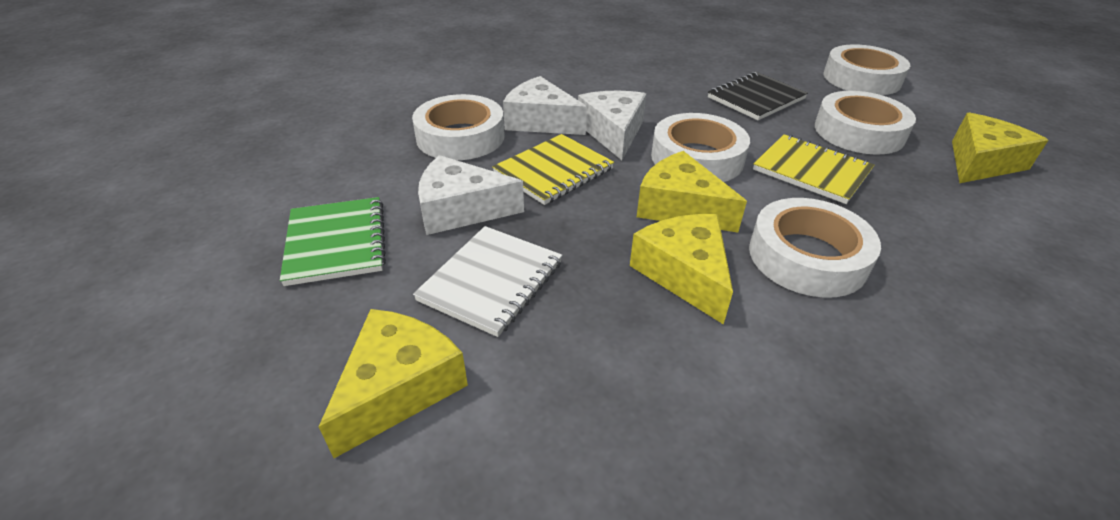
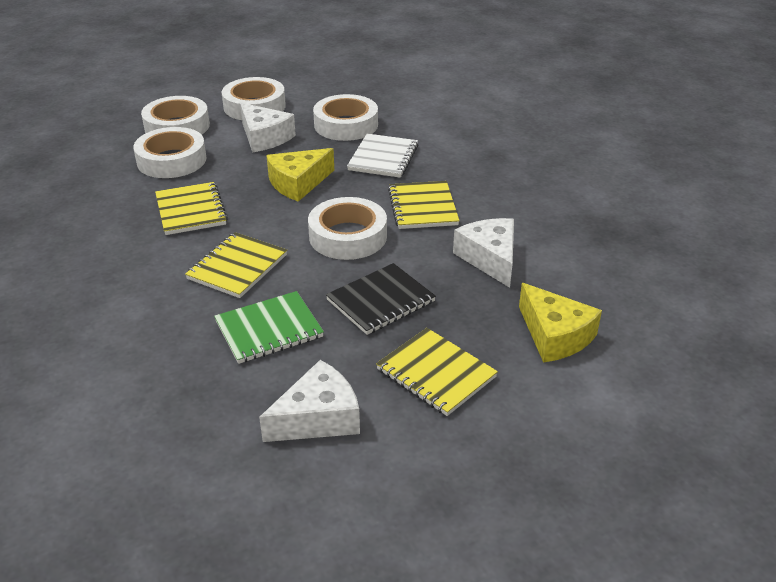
yellow cheese: 4 -> 2
yellow notebook: 2 -> 4

